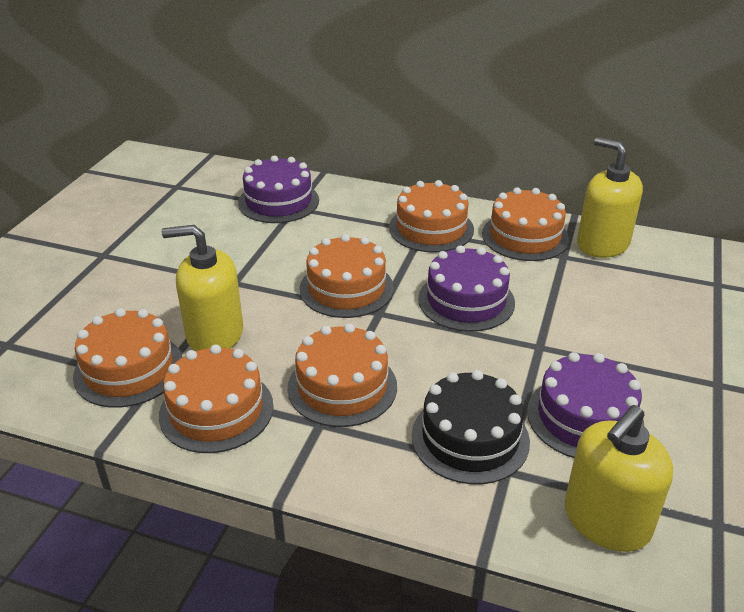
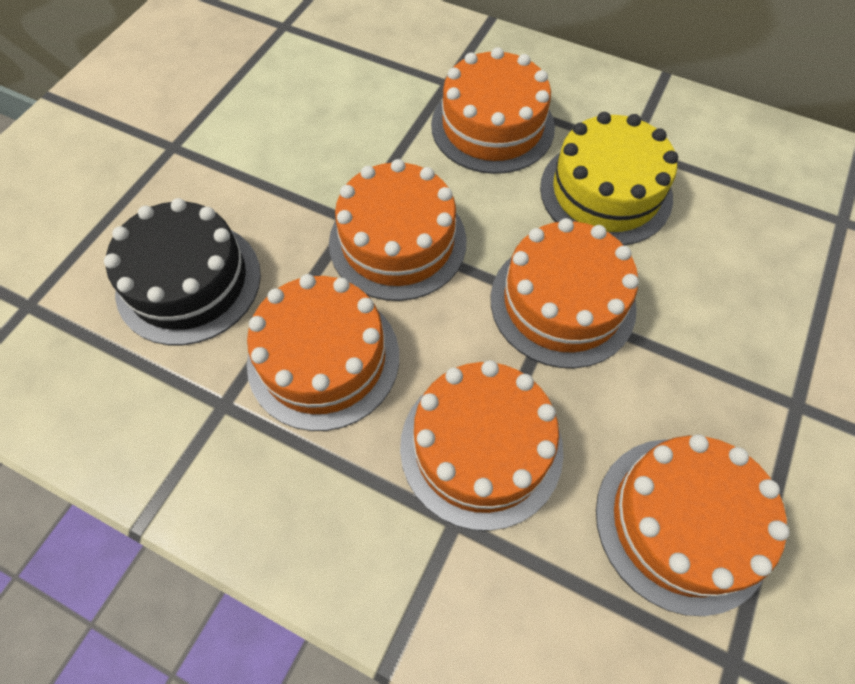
purple cake: 3 -> 0
yellow cake: 0 -> 1
yellow soap dispenser: 3 -> 0

